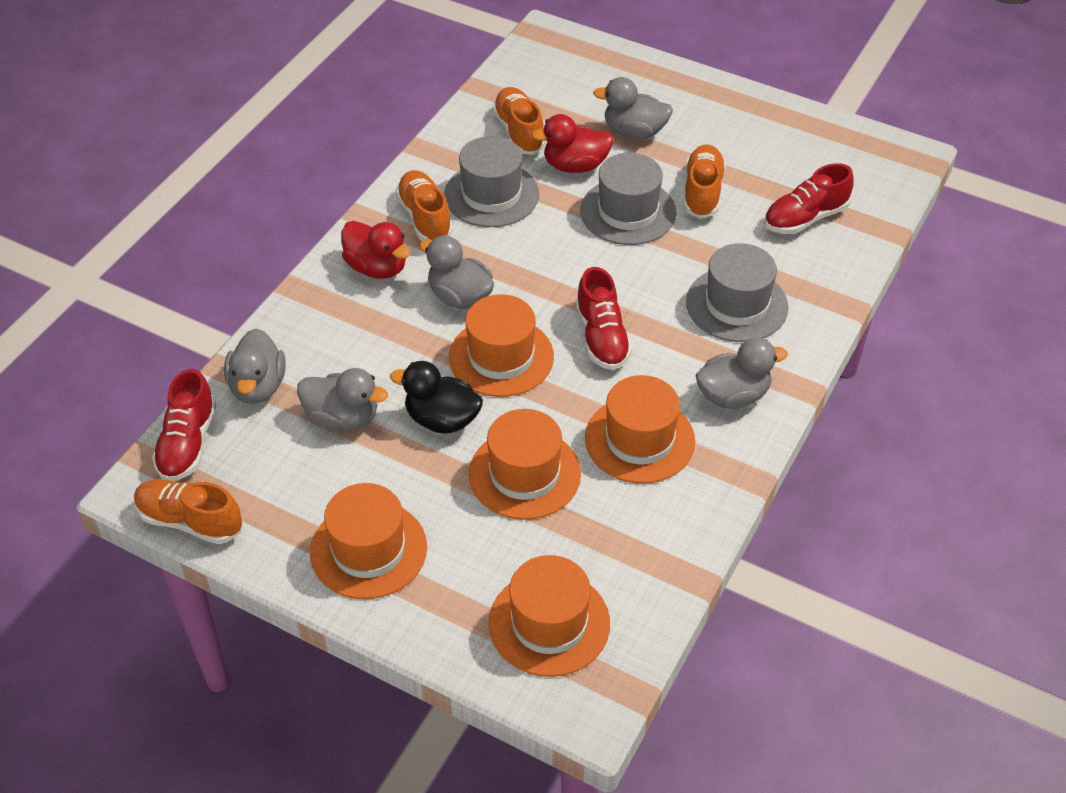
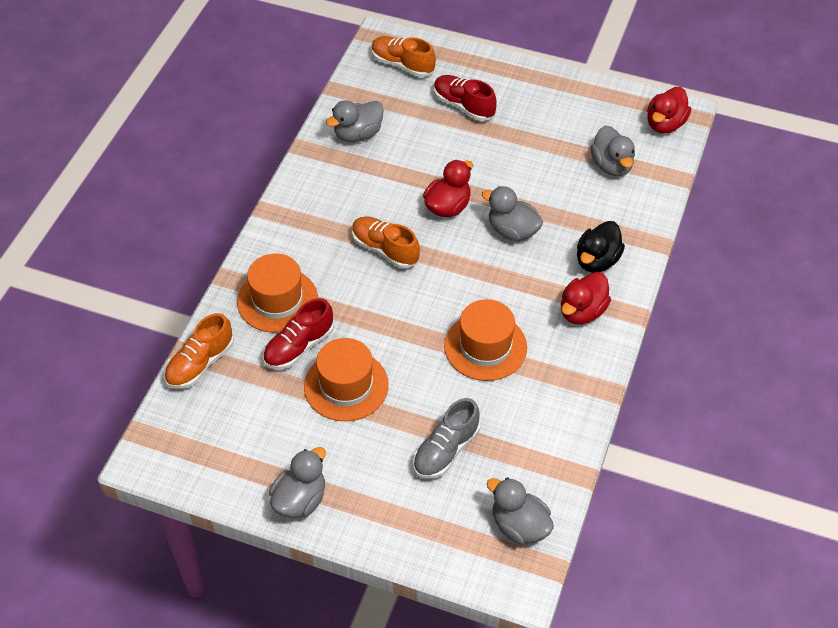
grey hat: 3 -> 0
grey shoe: 0 -> 1
orange hat: 5 -> 3
orange shoe: 4 -> 3
red duck: 2 -> 3
red shoe: 3 -> 2

